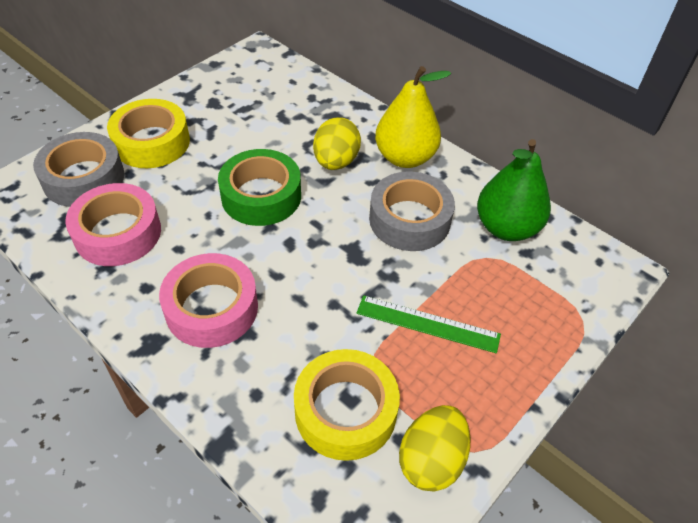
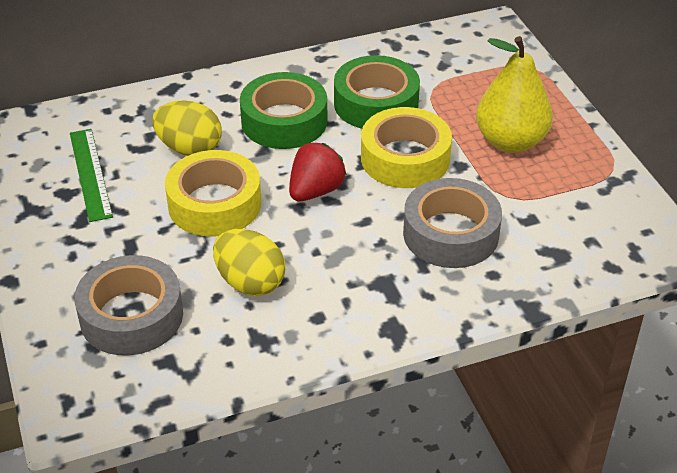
green pear: 1 -> 0
green tape: 1 -> 2
pink tape: 2 -> 0
red strawberry: 0 -> 1

